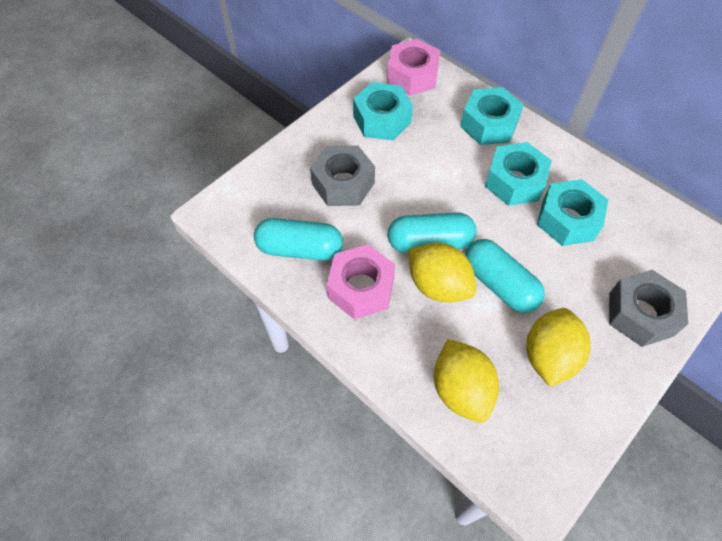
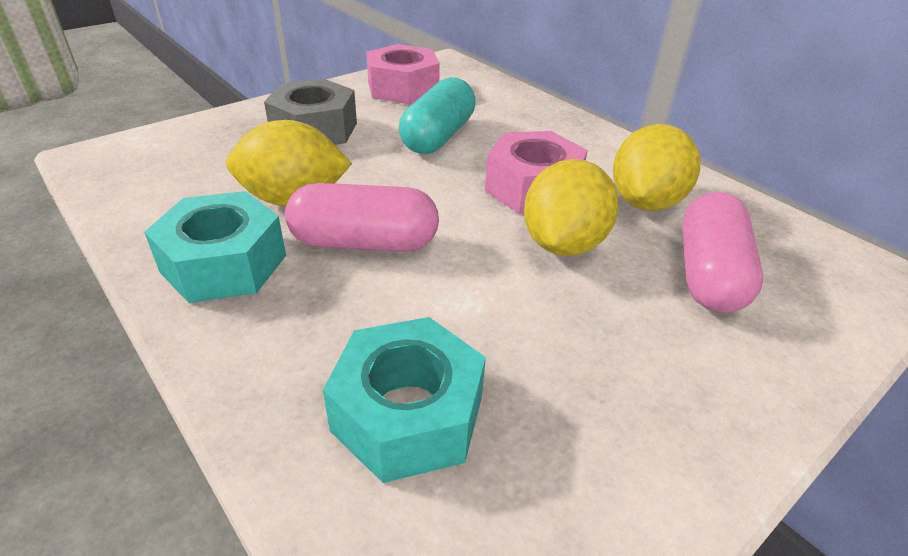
grey nut: 2 -> 1
pink capsule: 0 -> 2
turquoise capsule: 3 -> 1
turquoise nut: 4 -> 2

